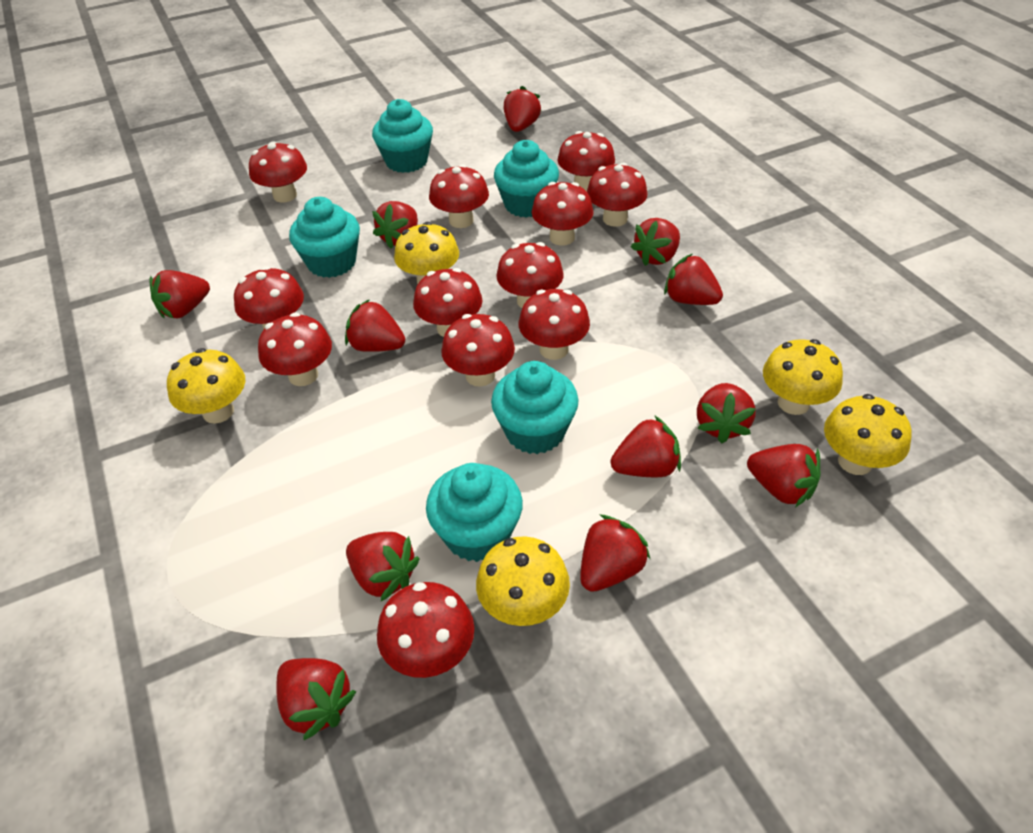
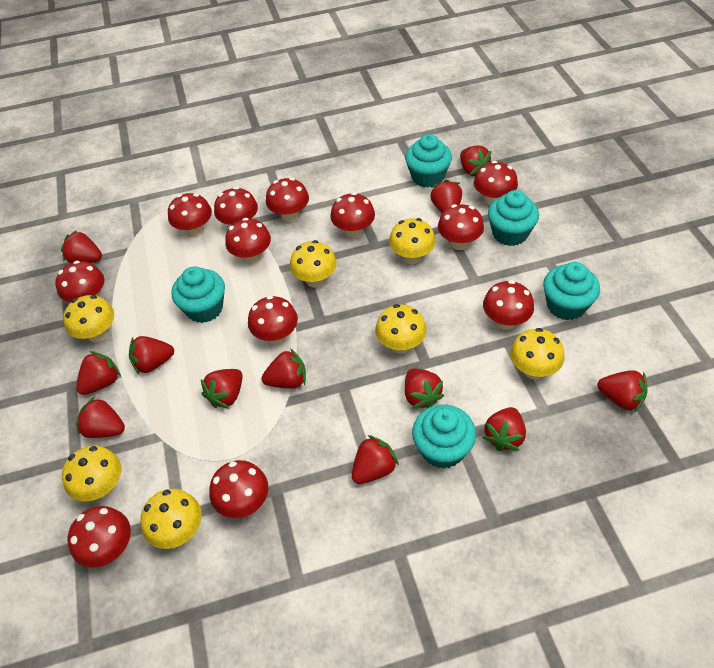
yellow mushroom: 5 -> 7

